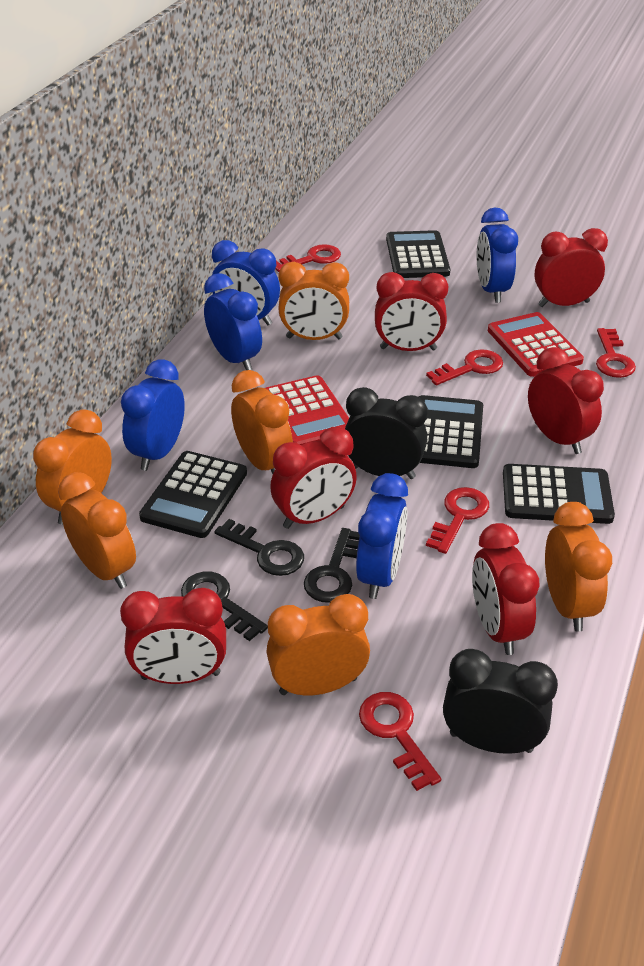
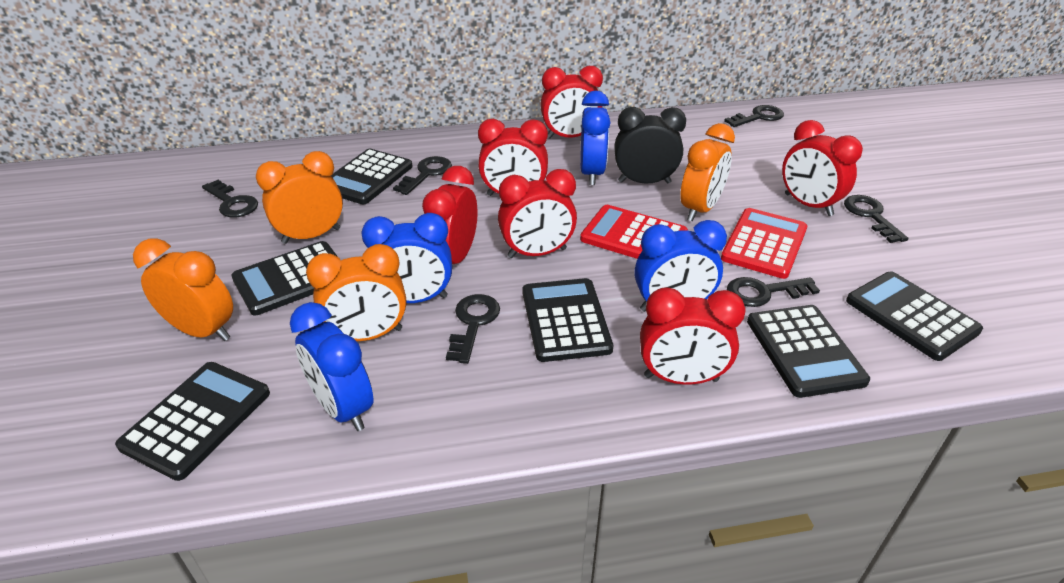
black calculator: 4 -> 6
black clock: 2 -> 1
black key: 3 -> 6
blue clock: 5 -> 4
orange clock: 6 -> 4
red key: 5 -> 0

